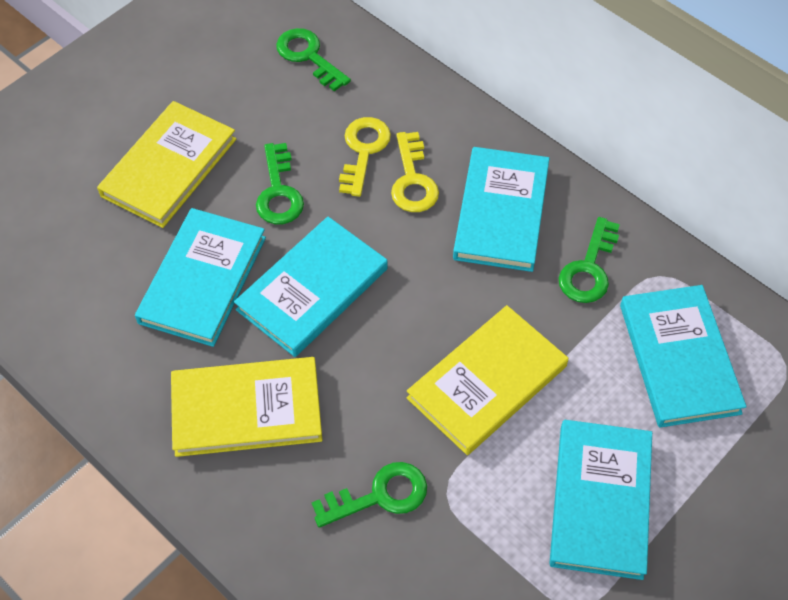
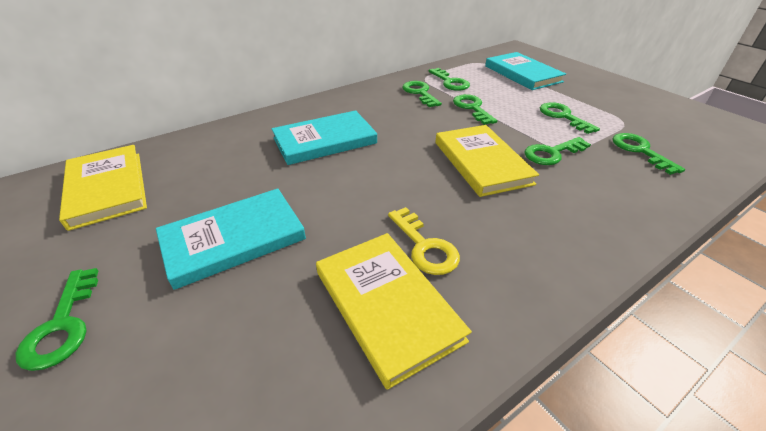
green key: 4 -> 7
turquoise book: 5 -> 3
yellow key: 2 -> 1

